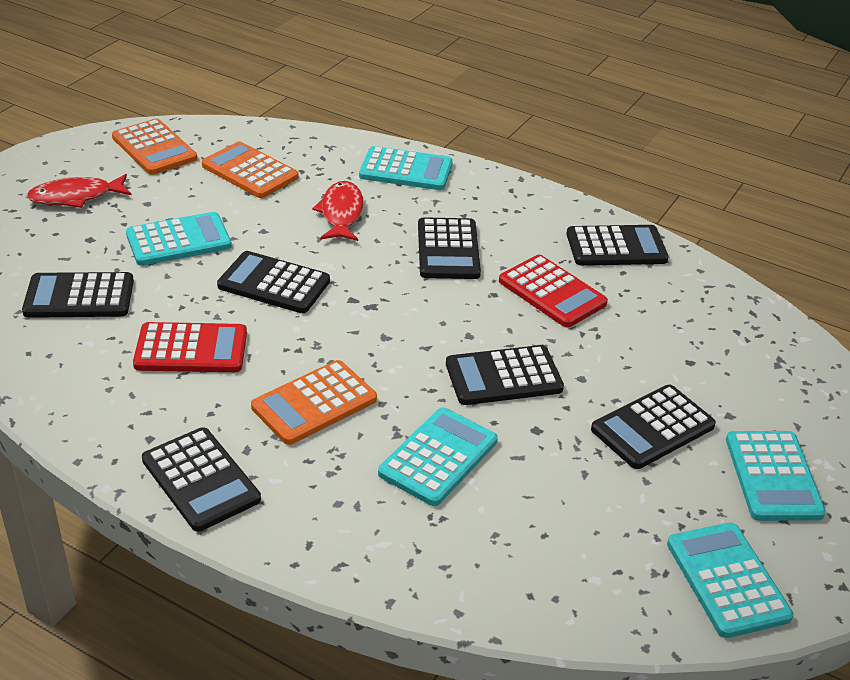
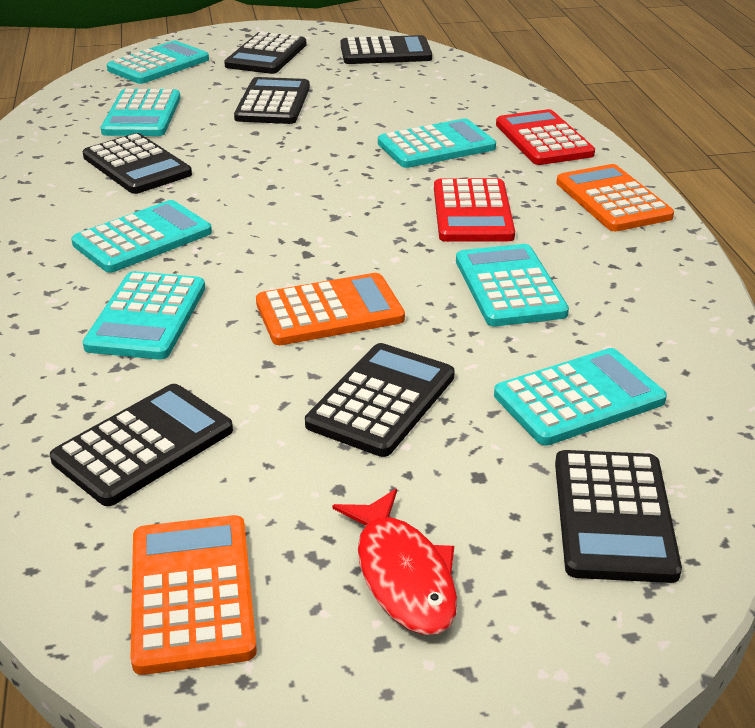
red fish: 2 -> 1
turquoise calculator: 5 -> 7

